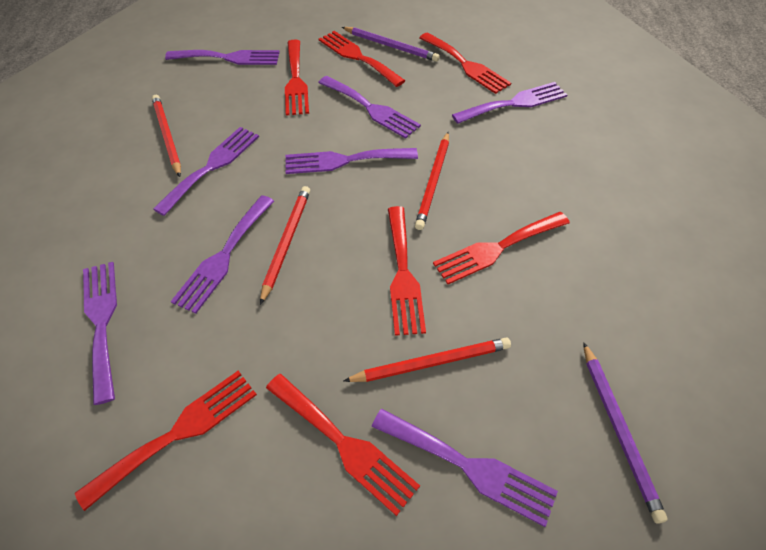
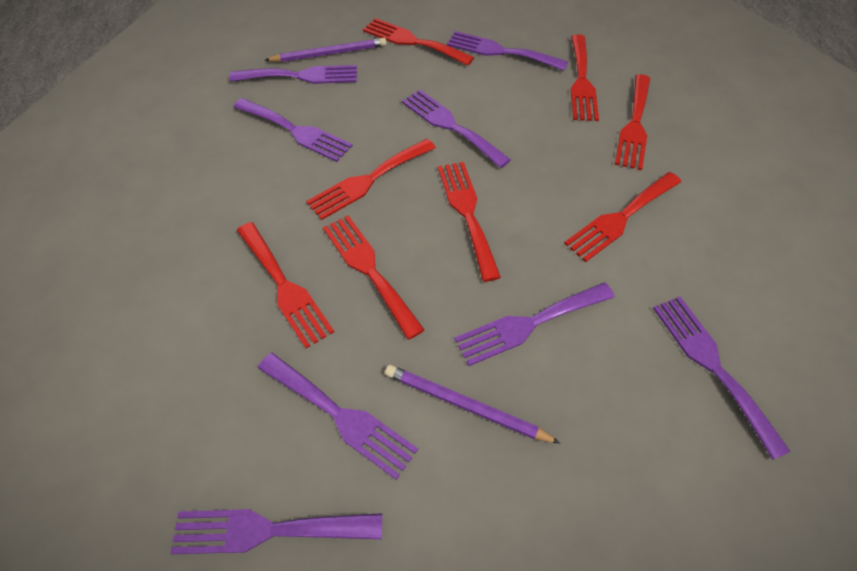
red fork: 7 -> 8
red pencil: 4 -> 0

